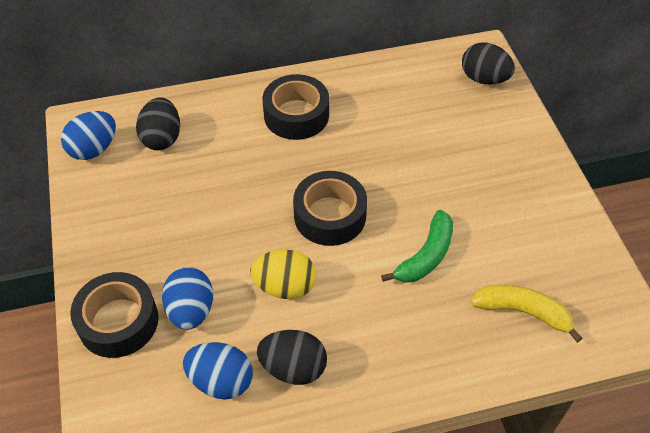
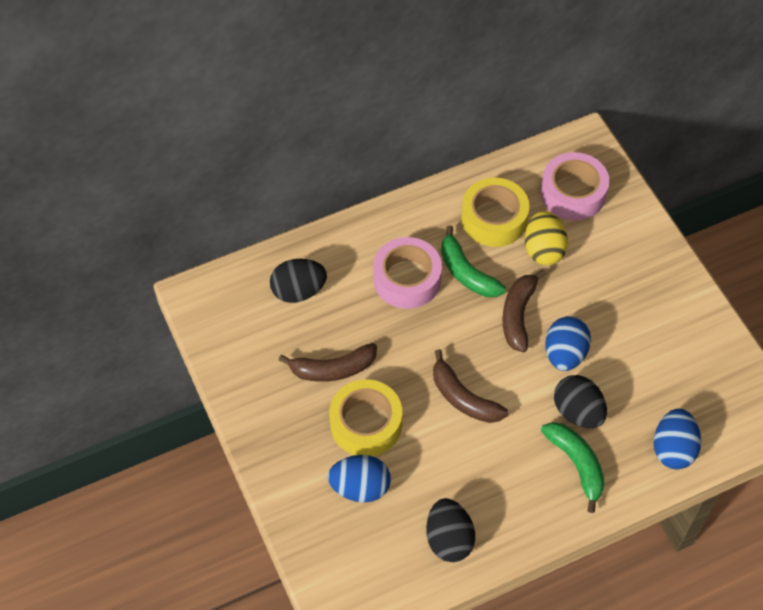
black tape: 3 -> 0
brown banana: 0 -> 3
green banana: 1 -> 2
pink tape: 0 -> 2
yellow banana: 1 -> 0
yellow tape: 0 -> 2

